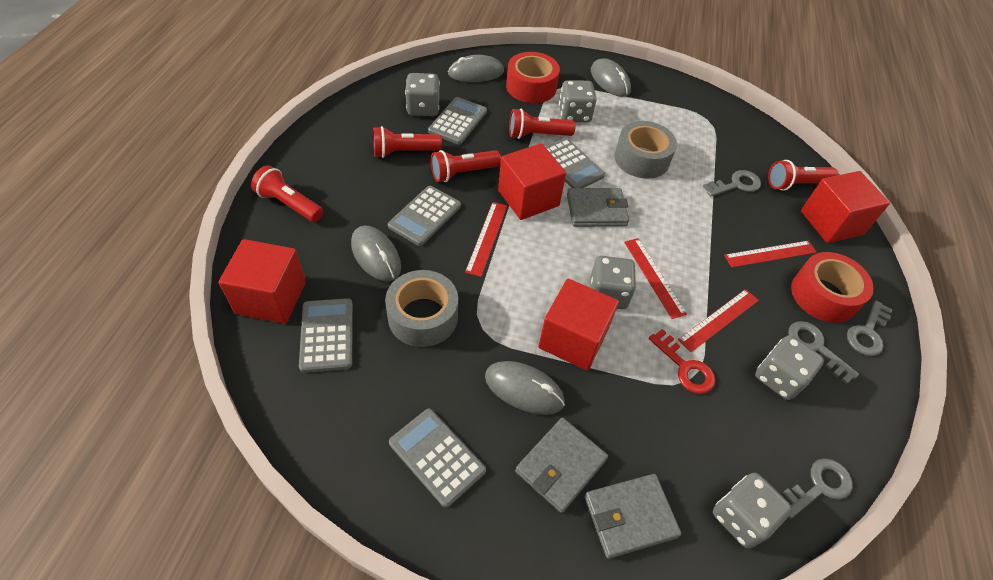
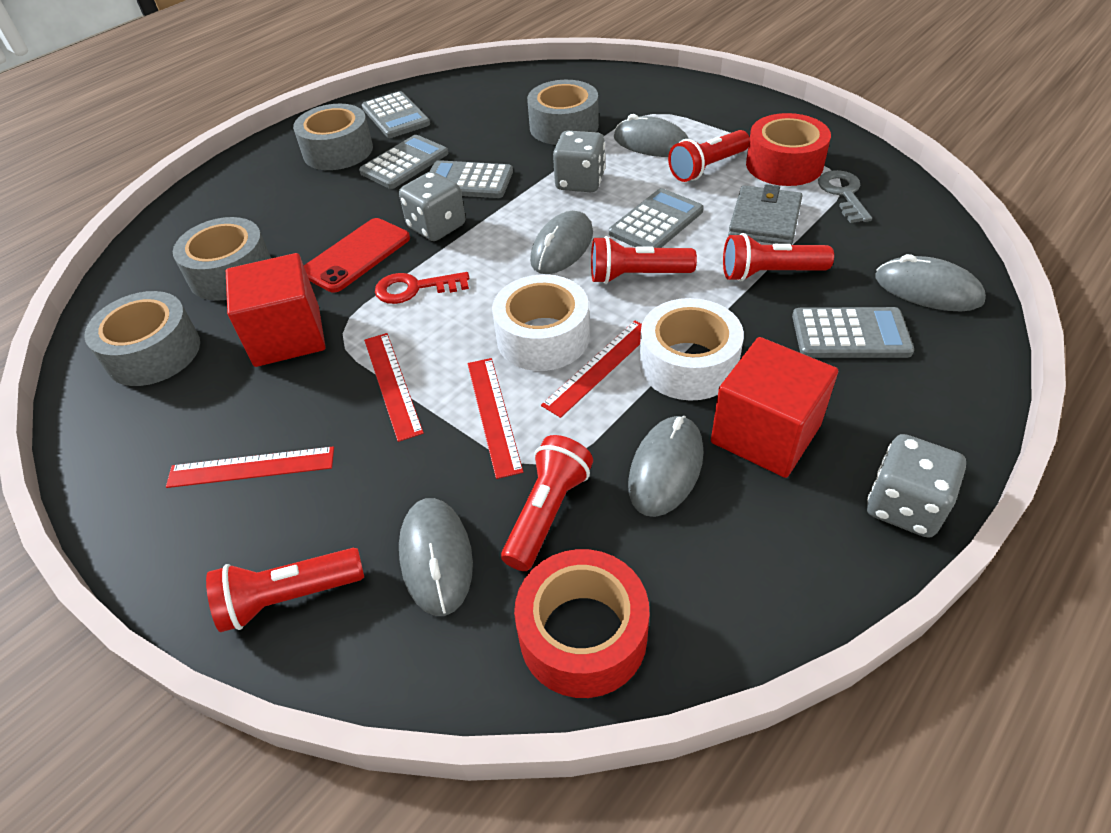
grey dice: 5 -> 3
grey key: 4 -> 1
grey mouse: 4 -> 5
grey tape: 2 -> 4
grey wallet: 3 -> 1
red cube: 4 -> 2
red phone: 0 -> 1
white tape: 0 -> 2

